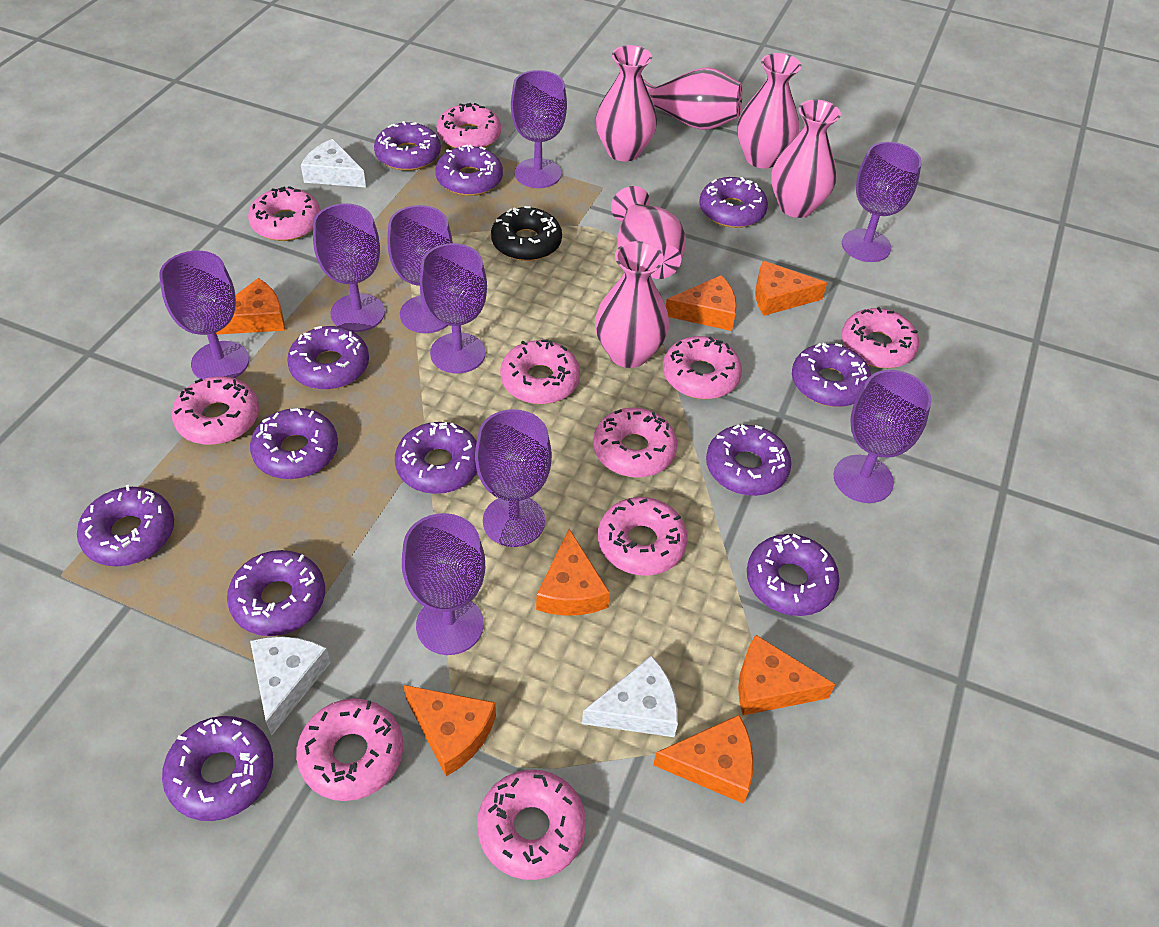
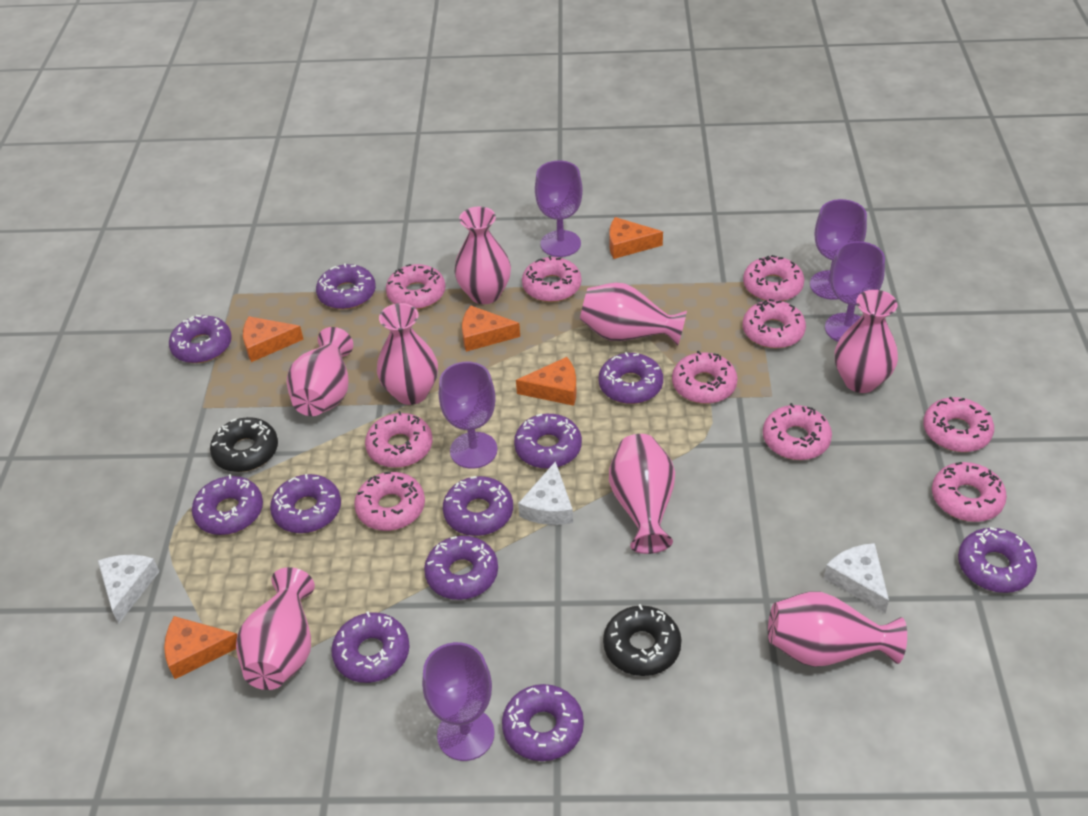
black donut: 1 -> 2
orange cheese: 7 -> 5
pink vase: 6 -> 8
purple donut: 12 -> 11
purple goblet: 9 -> 5

